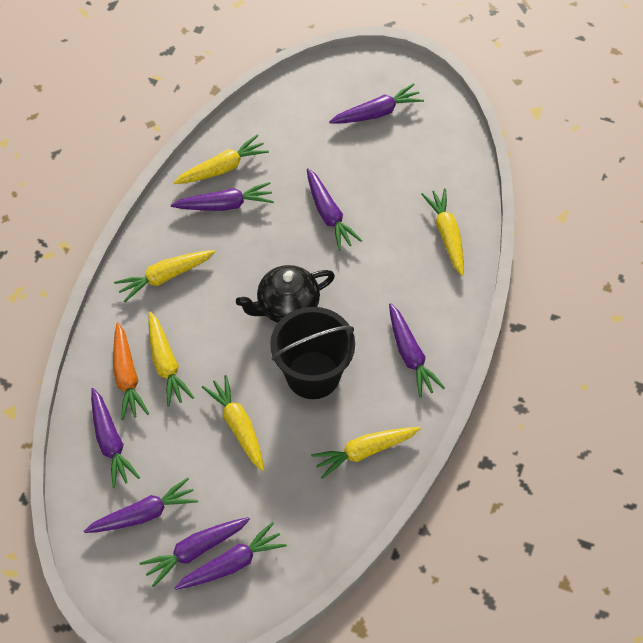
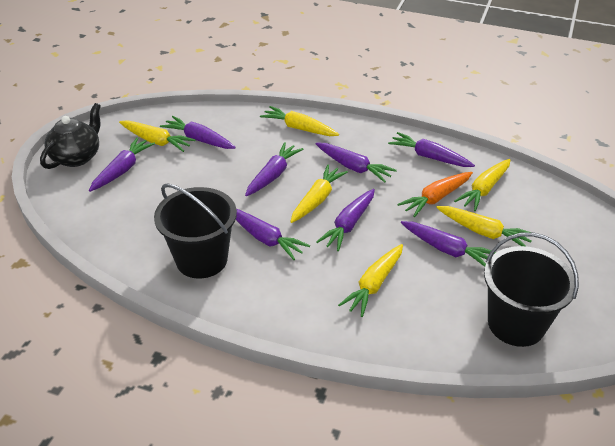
black bucket: 1 -> 2

